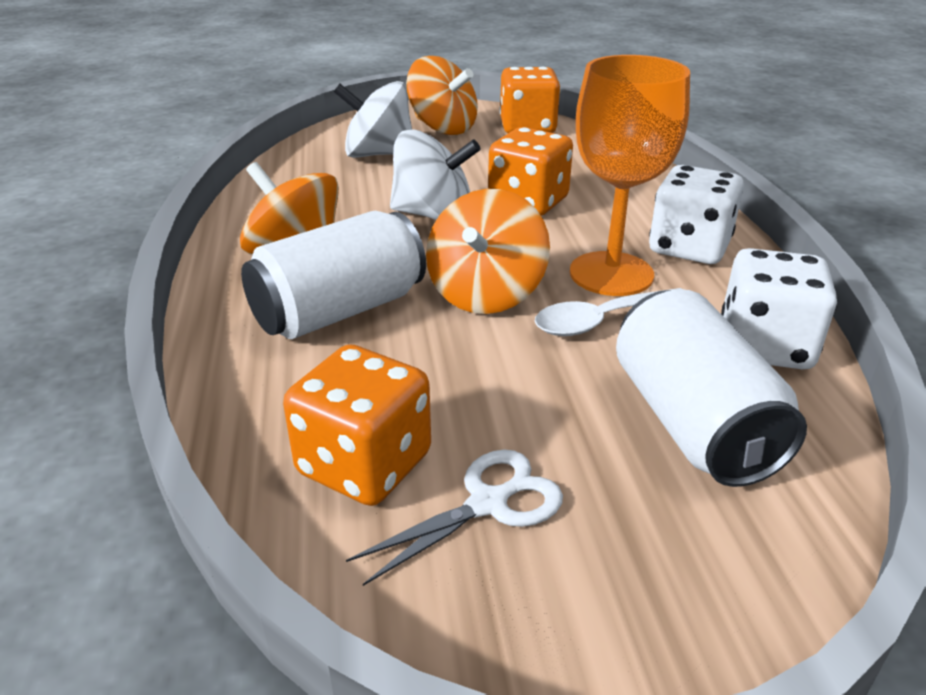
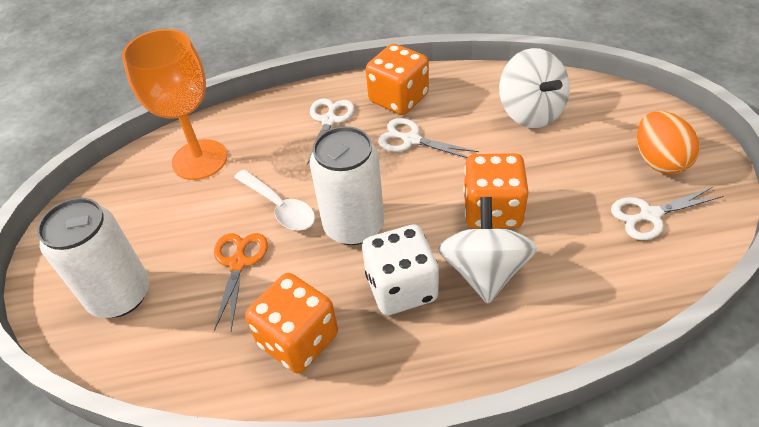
orange egg: 0 -> 1
orange scissors: 0 -> 1
orange spinning top: 3 -> 0
white dice: 2 -> 1
white scissors: 1 -> 3

